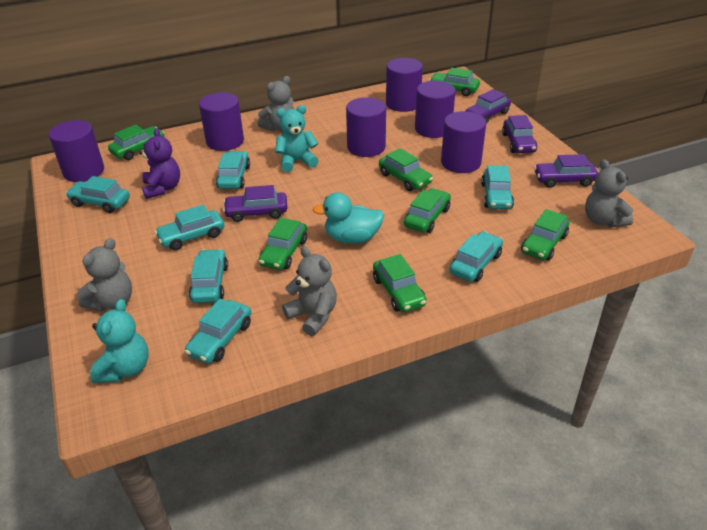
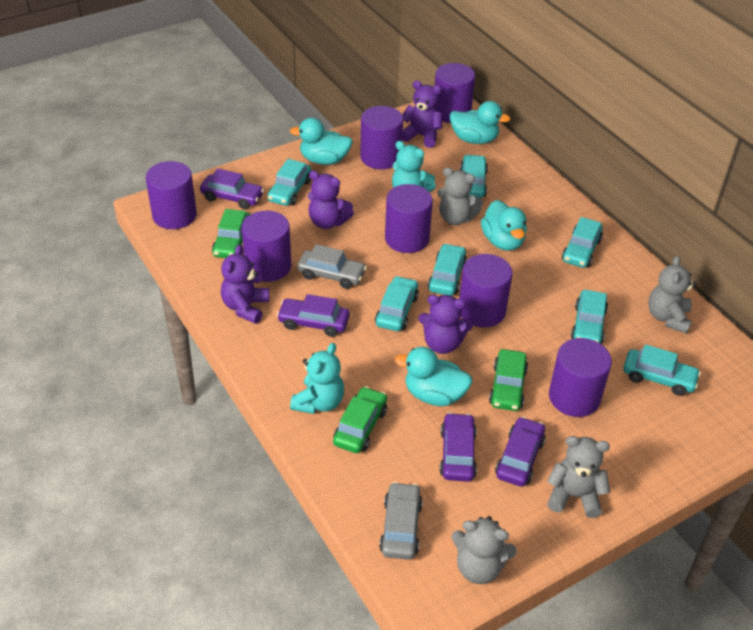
green car: 7 -> 3
grey car: 0 -> 2
purple cylinder: 6 -> 7
purple teddy bear: 1 -> 4
turquoise duck: 1 -> 4

